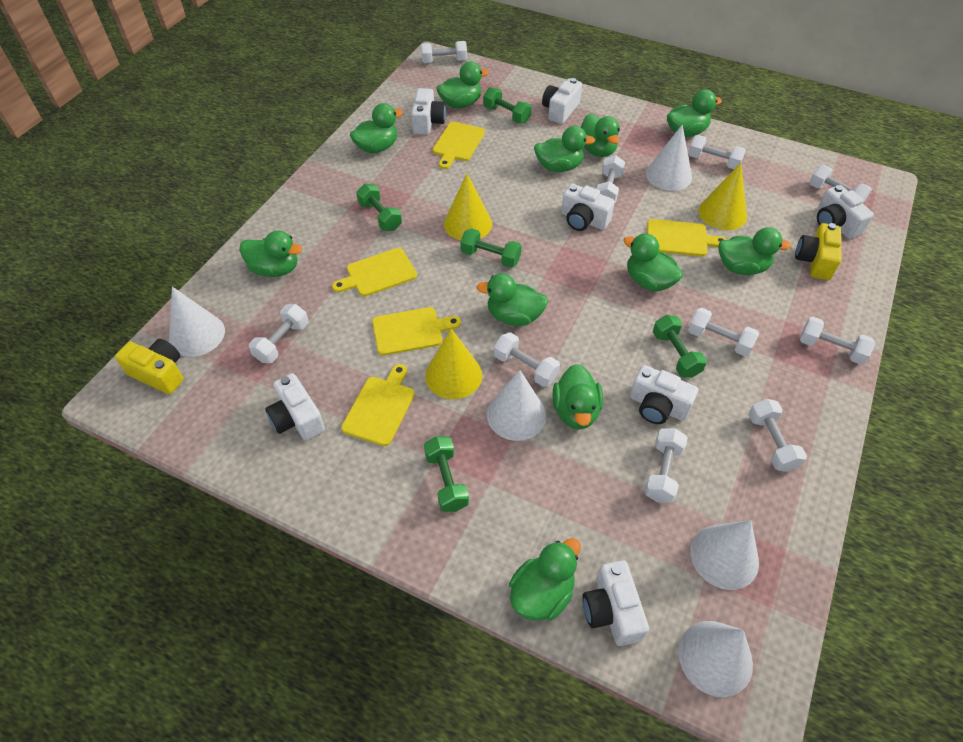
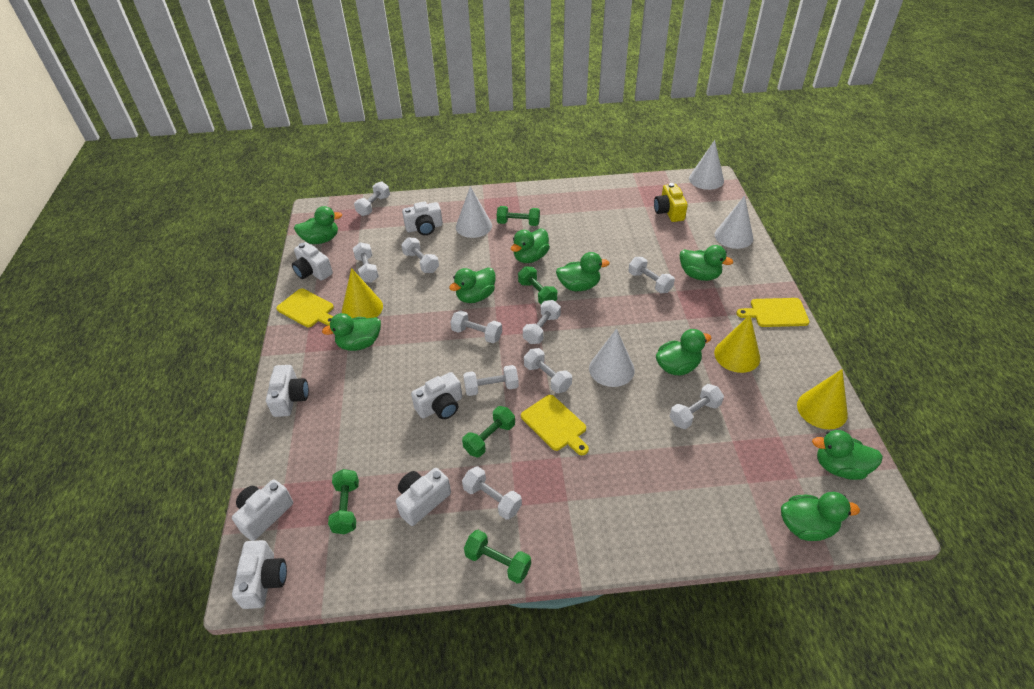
green duck: 11 -> 9
white cone: 5 -> 4
yellow camera: 2 -> 1
yellow cutting board: 5 -> 3

